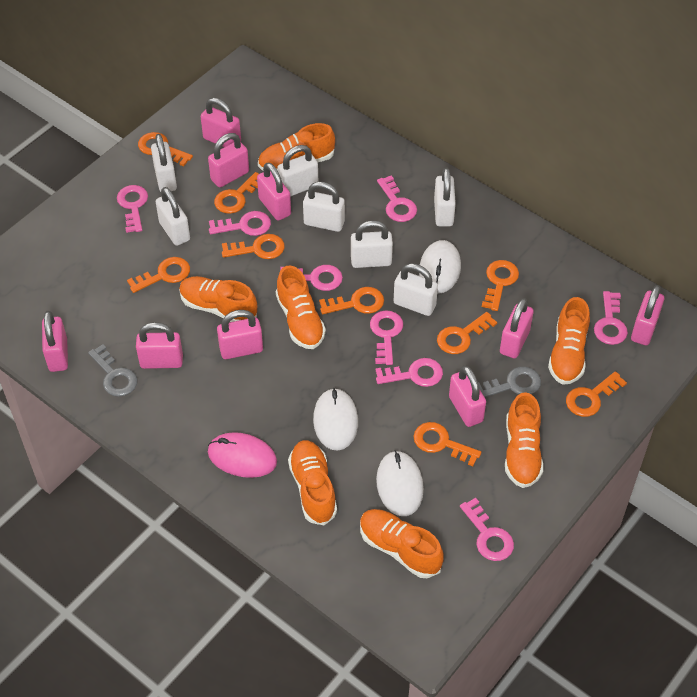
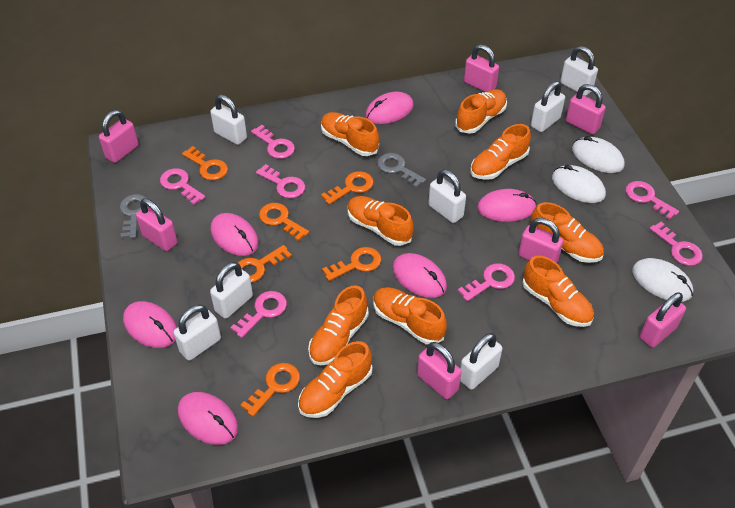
orange key: 9 -> 6
orange shoe: 7 -> 9
pink key: 8 -> 7
pink mouse: 1 -> 6
pink padlock: 9 -> 7

